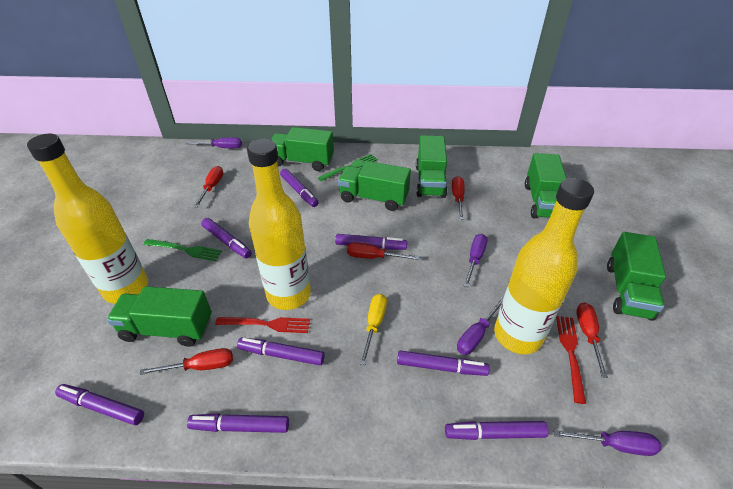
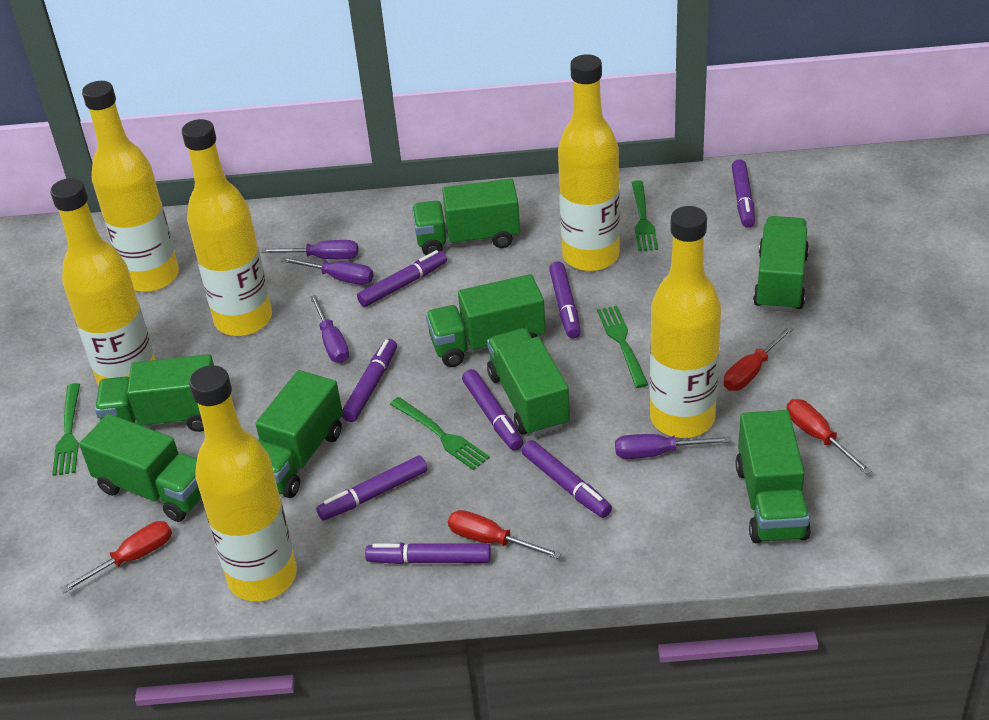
green fork: 2 -> 4
green truck: 6 -> 8
red fork: 2 -> 0
red screwdriver: 5 -> 4
yellow bottle: 3 -> 6
yellow screwdriver: 1 -> 0

